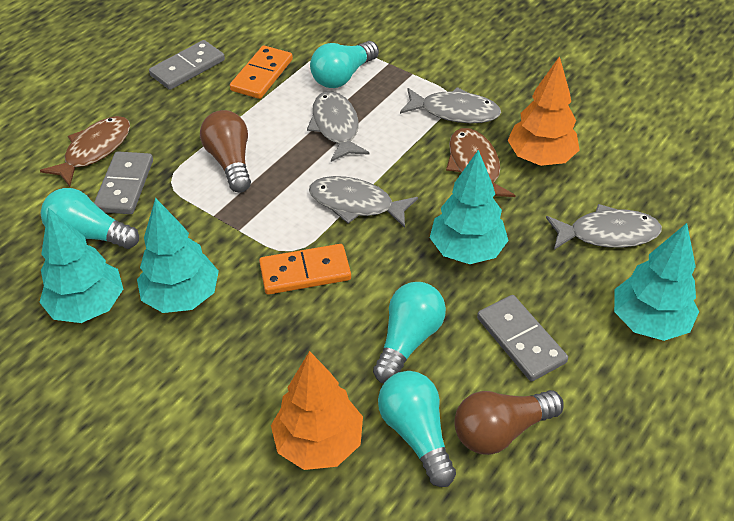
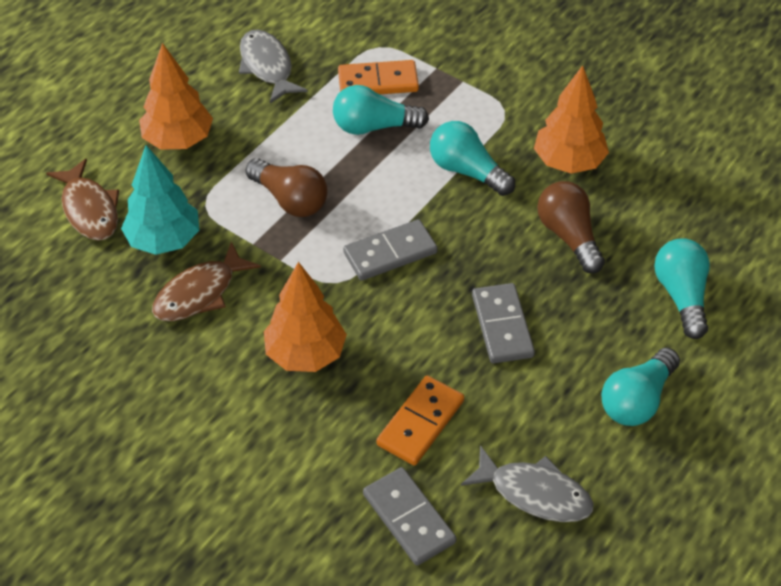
grey fish: 4 -> 2
orange tree: 2 -> 3
turquoise tree: 4 -> 1

